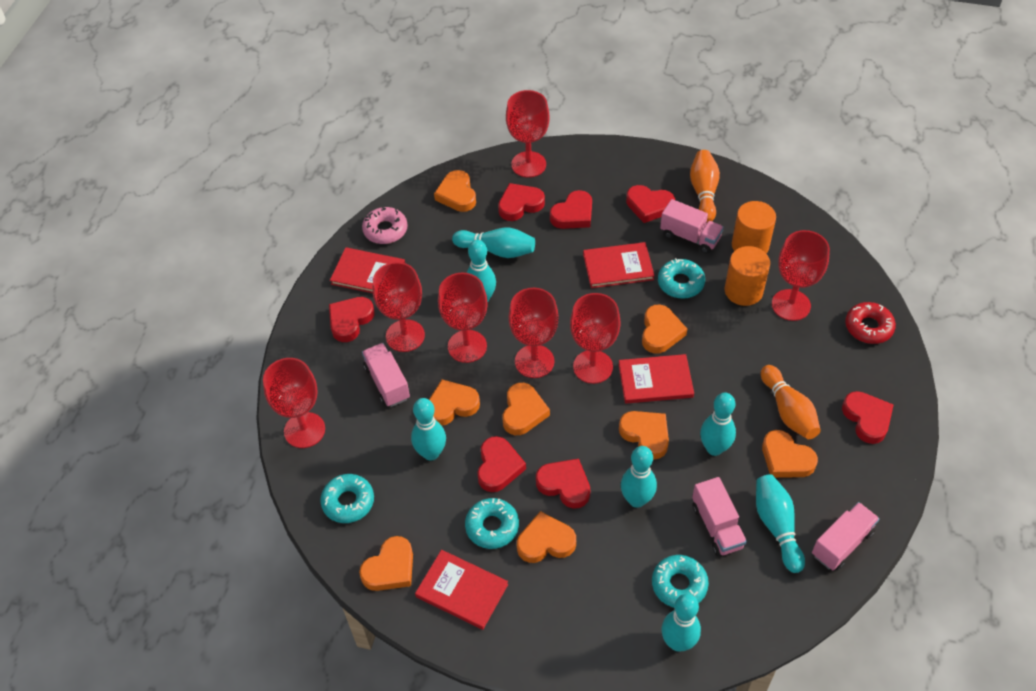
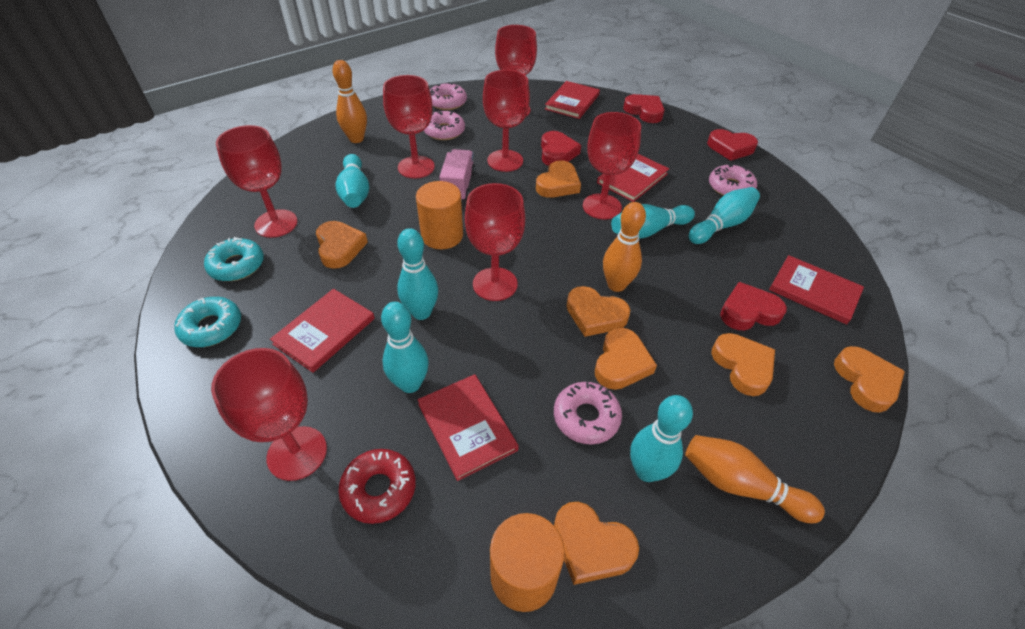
orange bowling pin: 2 -> 3
orange heart: 8 -> 7
pink donut: 1 -> 4
pink truck: 4 -> 1
red book: 4 -> 5
red heart: 7 -> 4
turquoise bowling pin: 7 -> 6
turquoise donut: 4 -> 2

